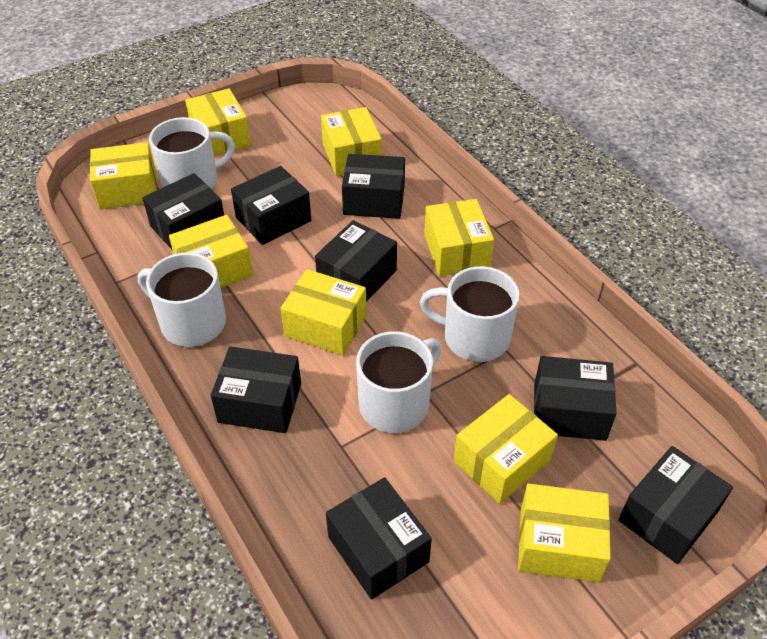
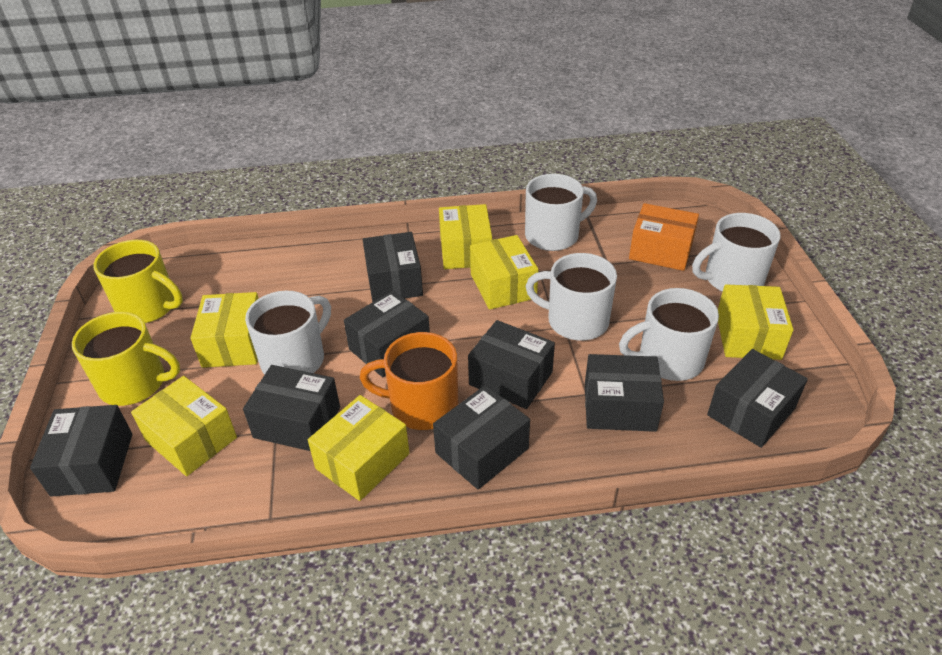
orange box: 0 -> 1
orange mug: 0 -> 1
white mug: 4 -> 5
yellow box: 8 -> 6
yellow mug: 0 -> 2

